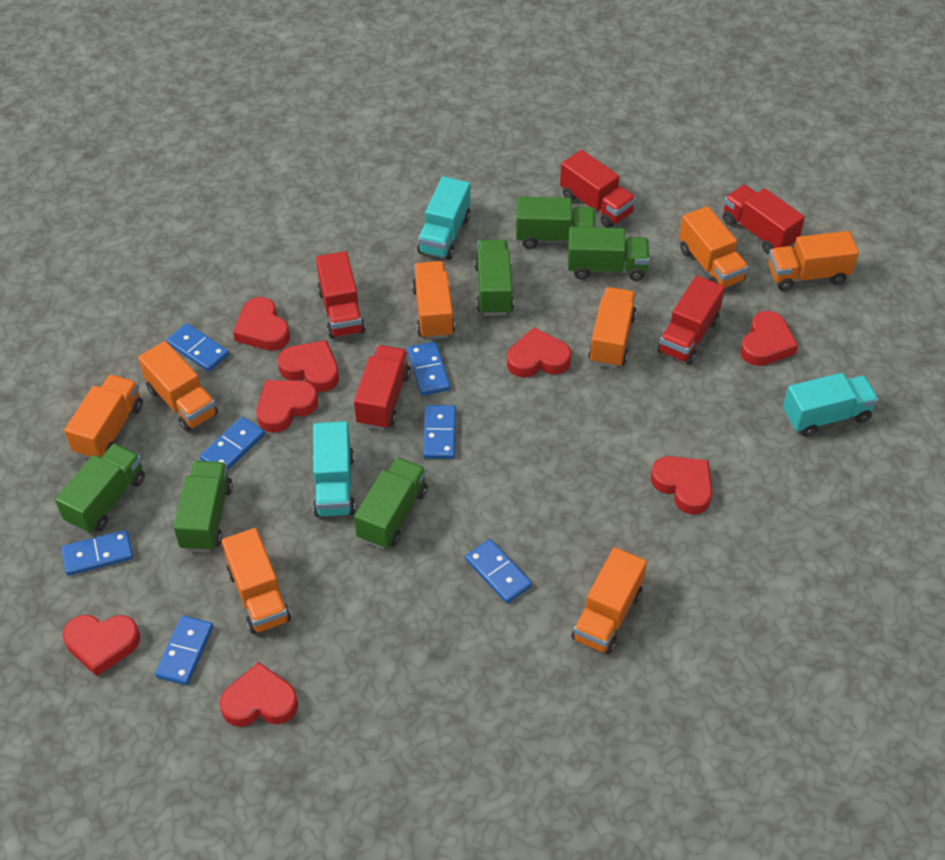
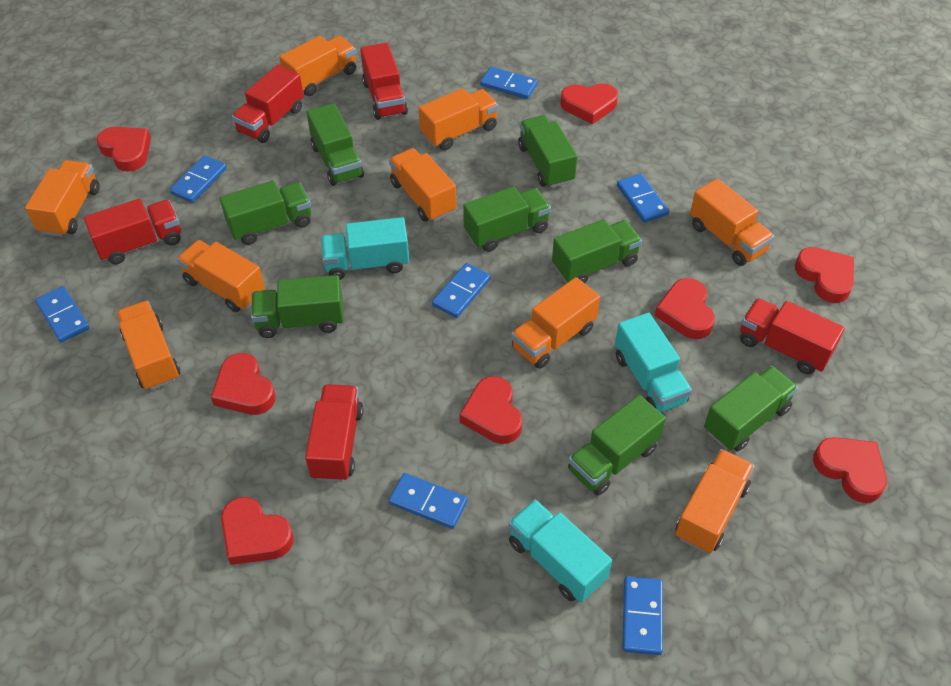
green truck: 6 -> 8
orange truck: 8 -> 9

